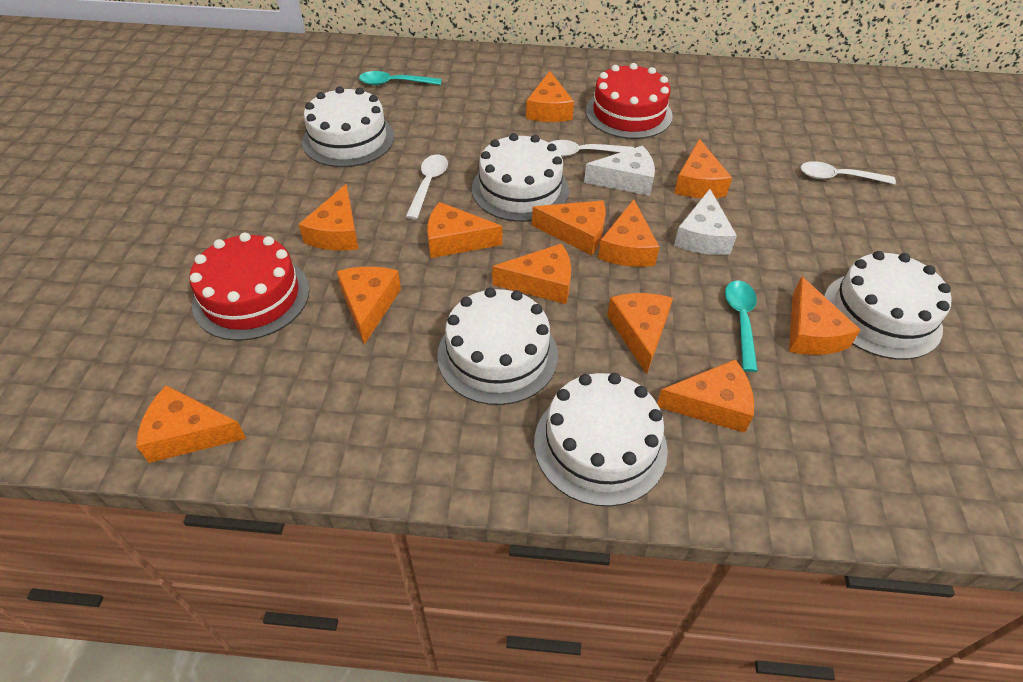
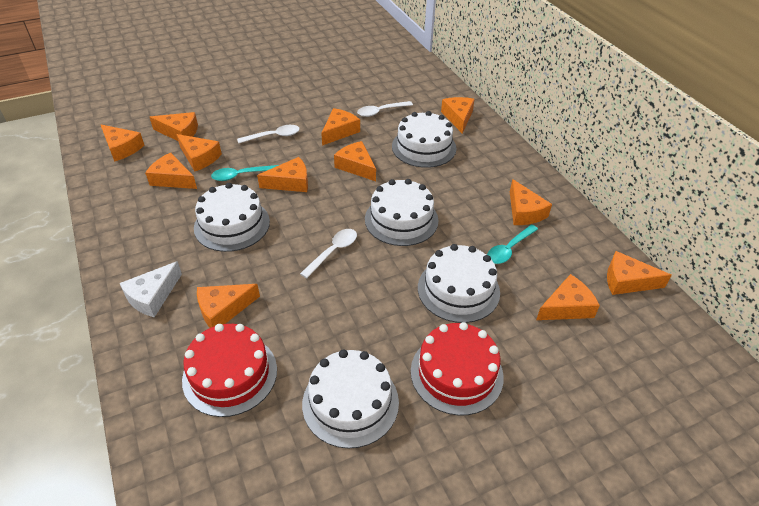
white cheese: 2 -> 1

